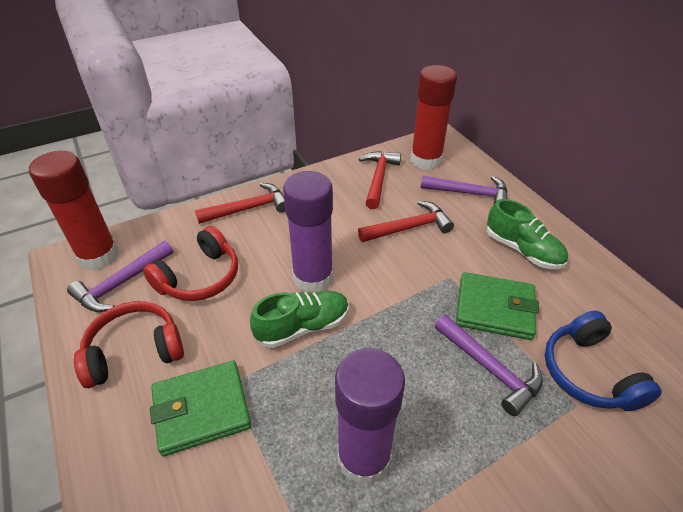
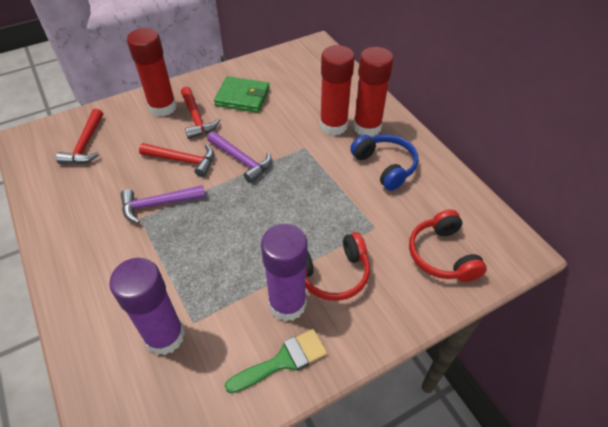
green brush: 0 -> 1
green shoe: 2 -> 0
green wallet: 2 -> 1
purple hammer: 3 -> 2
red glue stick: 2 -> 3

